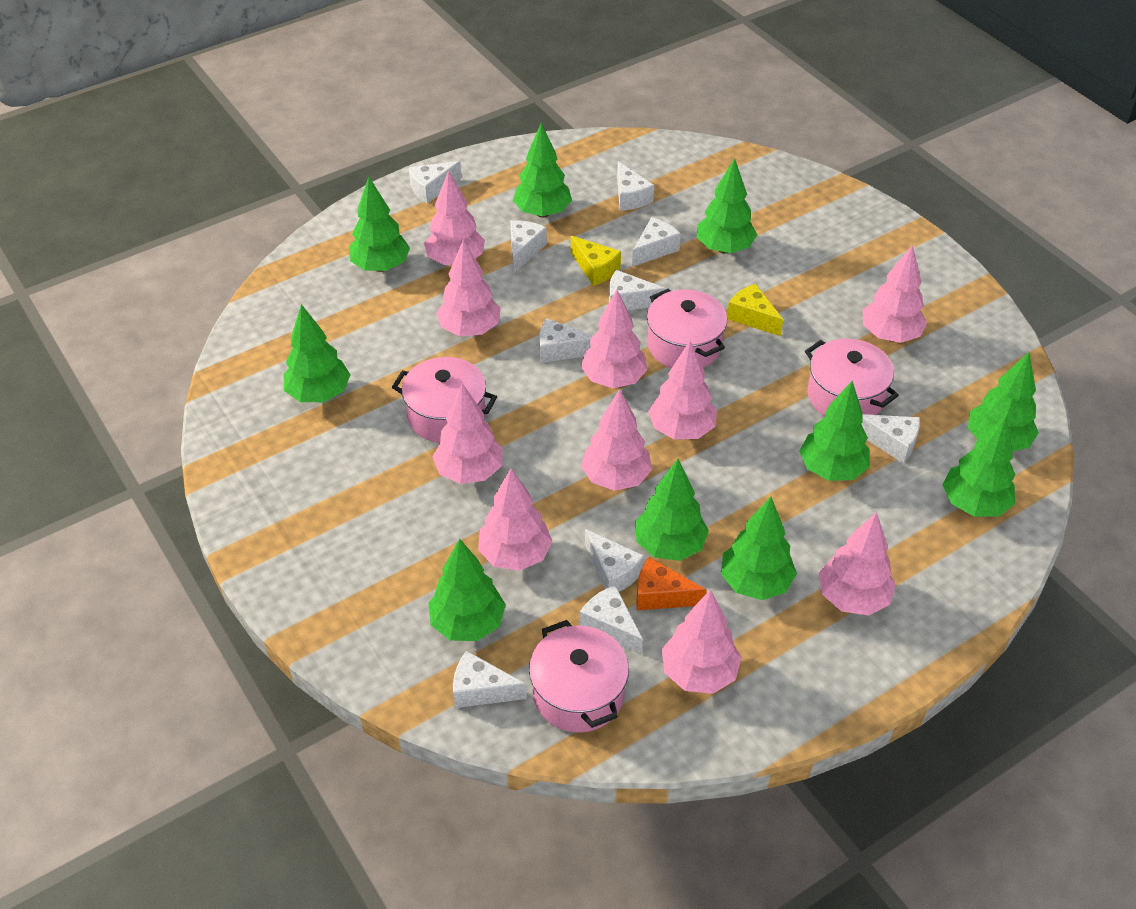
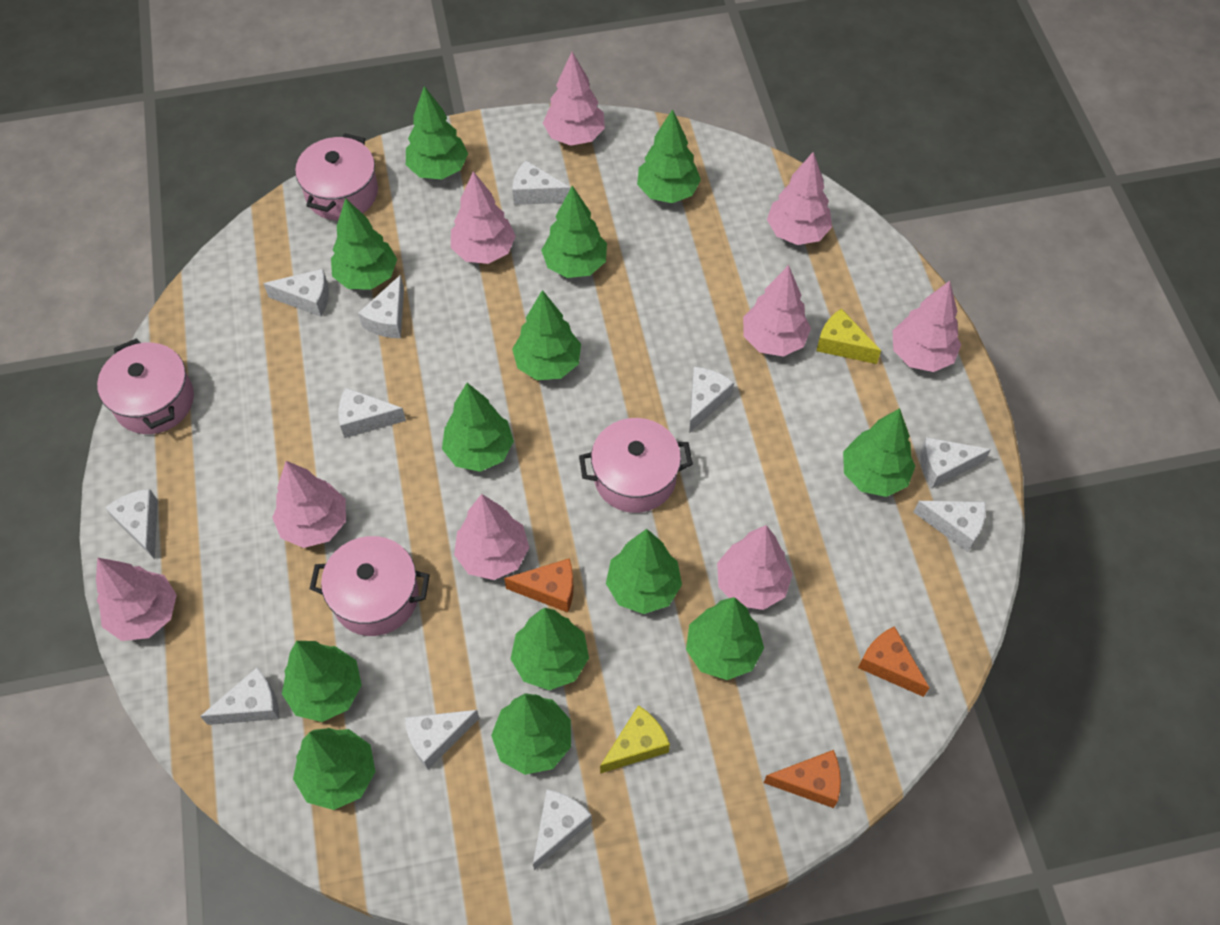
green tree: 10 -> 13
orange cheese: 1 -> 3
pink tree: 10 -> 9
white cheese: 10 -> 11

